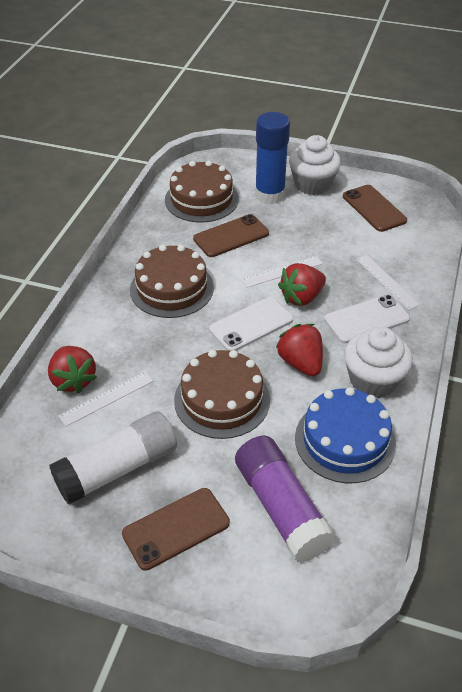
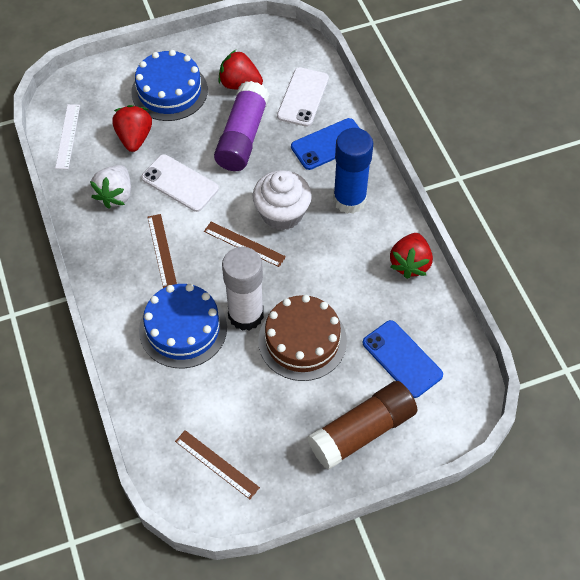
blue cake: 1 -> 2
blue phone: 0 -> 2
brown cake: 3 -> 1
brown glue stick: 0 -> 1
brown phone: 3 -> 0
brown ruler: 0 -> 3
white cupcake: 2 -> 1
white ruler: 3 -> 1
white strawberry: 0 -> 1

